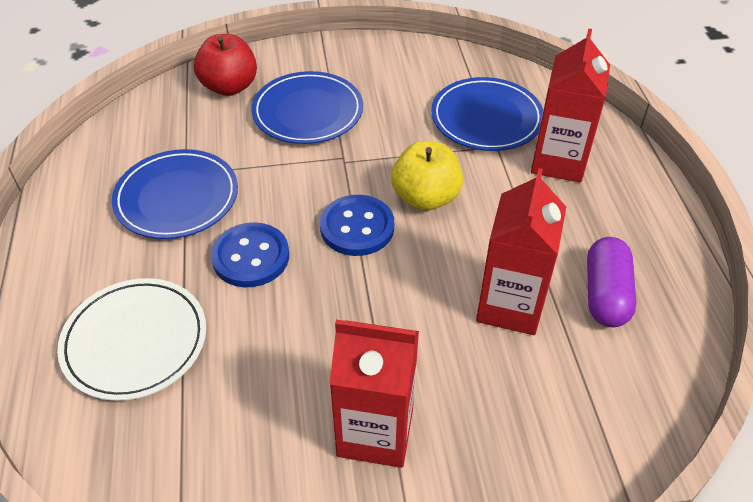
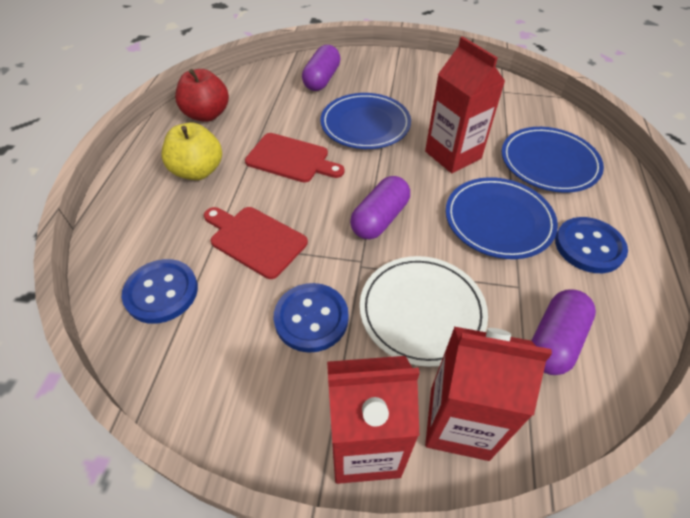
blue button: 2 -> 3
purple capsule: 1 -> 3
red cutting board: 0 -> 2

